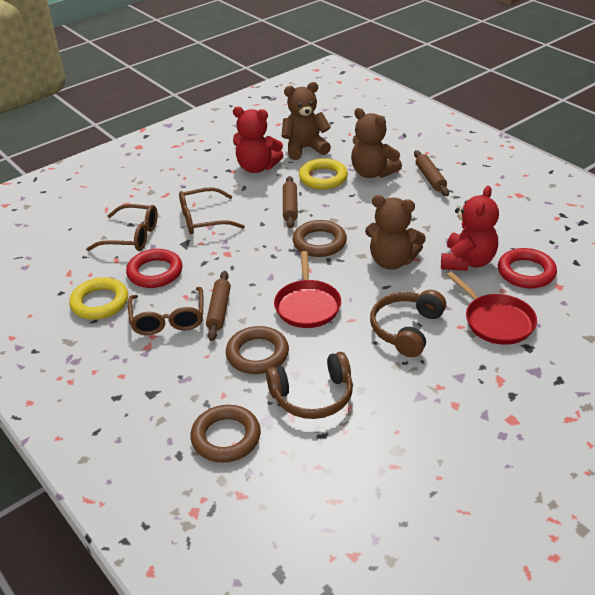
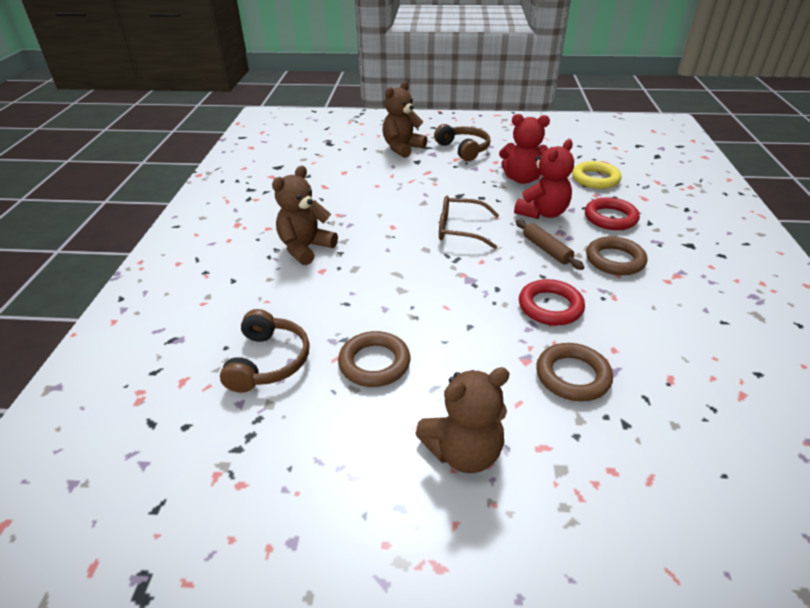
brown glasses: 3 -> 1
brown rolling pin: 3 -> 1
red pan: 2 -> 0
yellow ring: 2 -> 1

